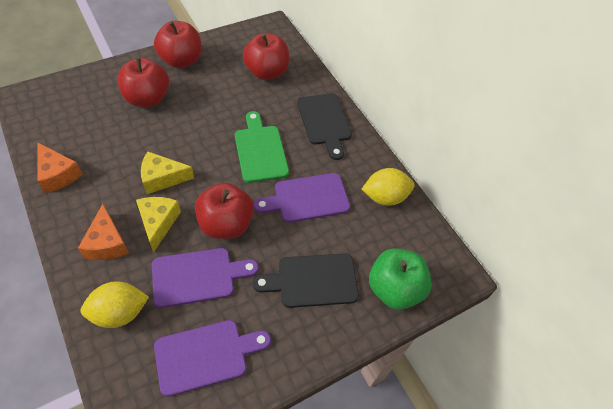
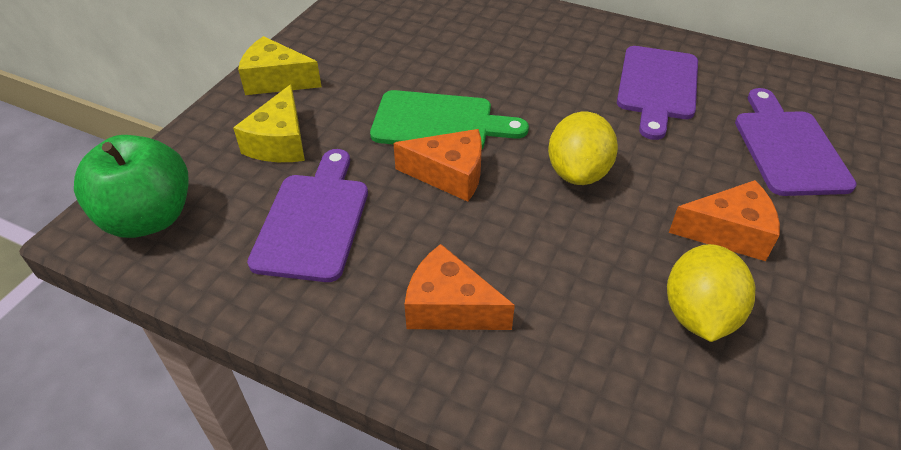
black cutting board: 2 -> 0
orange cheese: 2 -> 3
red apple: 4 -> 0

